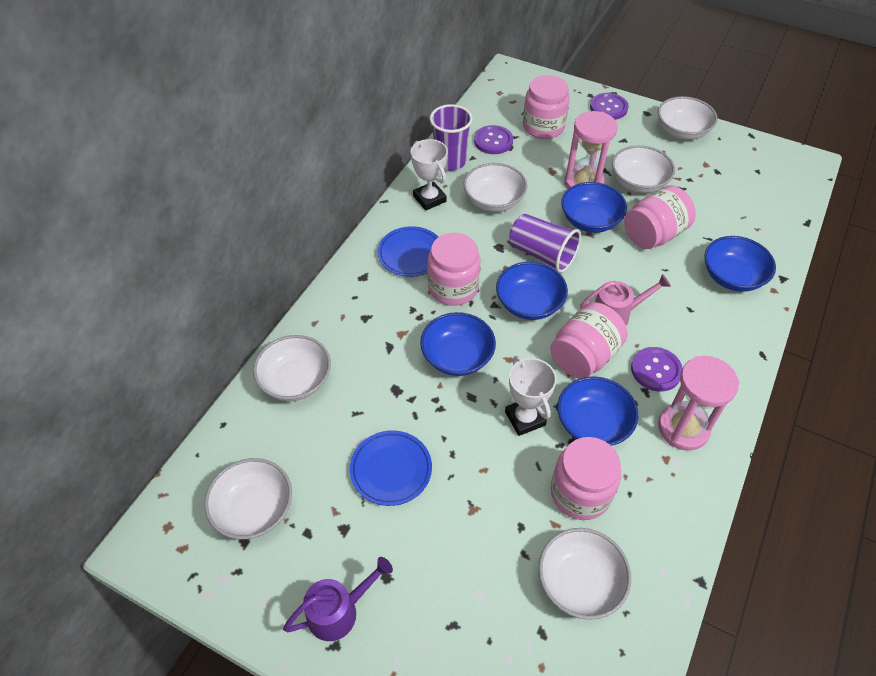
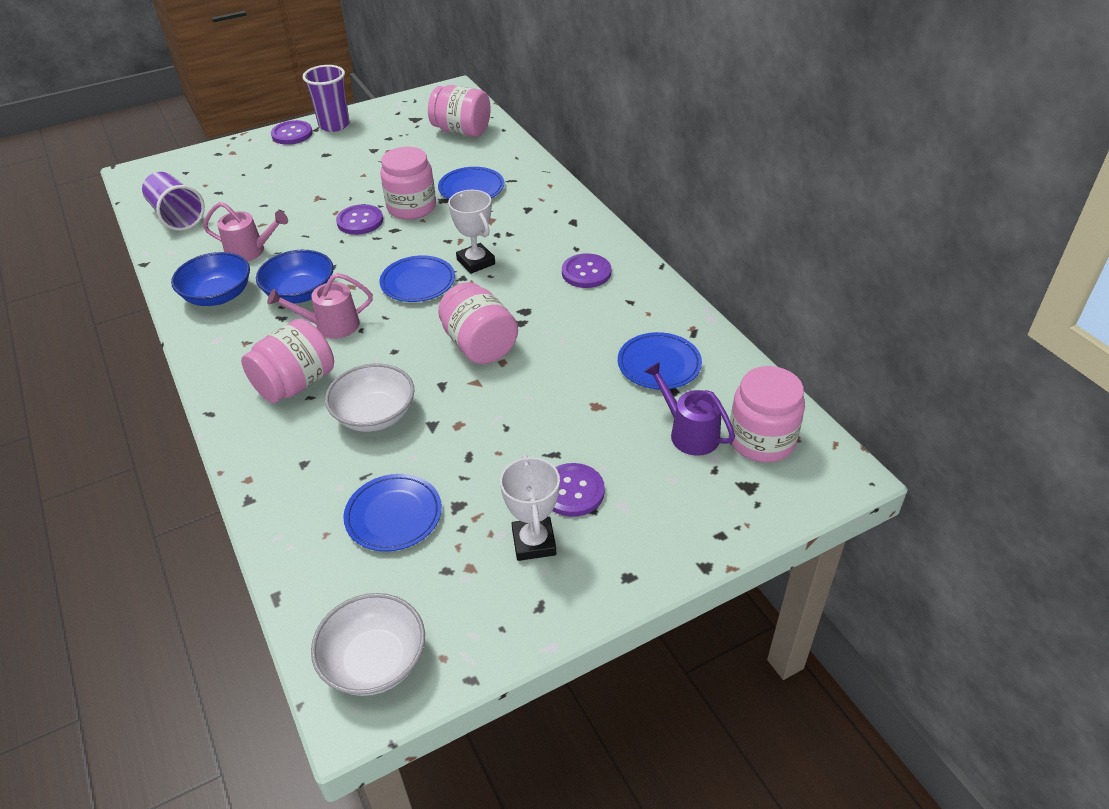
blue bowl: 5 -> 2
blue plate: 2 -> 4
pink hourglass: 2 -> 0
pink watering can: 1 -> 2
purple button: 3 -> 4
white bowl: 6 -> 2

